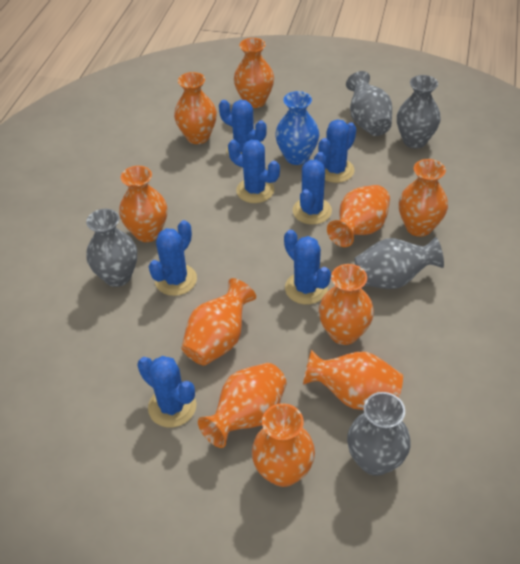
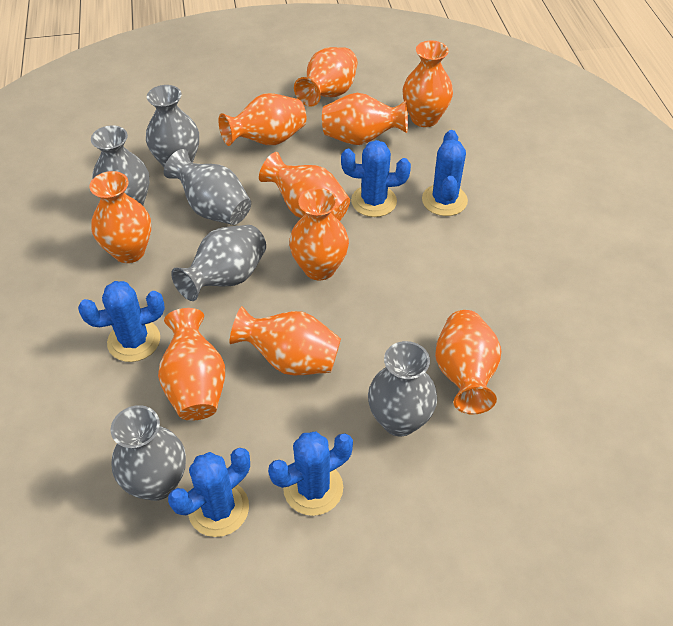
blue cactus: 7 -> 5
blue vase: 1 -> 0
grey vase: 5 -> 6

